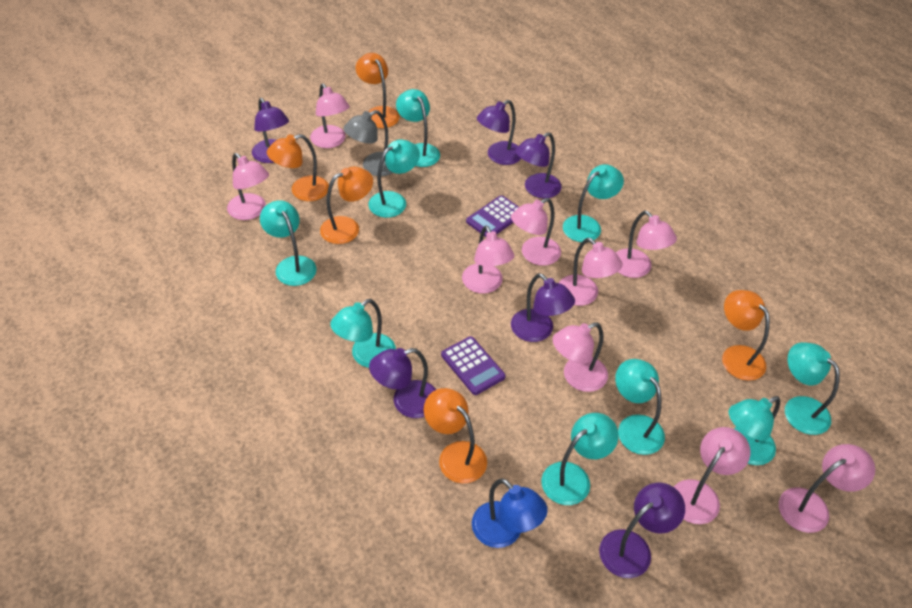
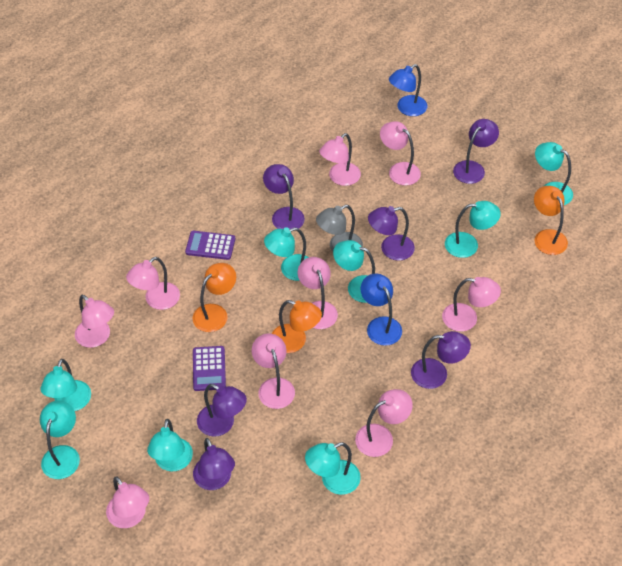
blue lamp: 1 -> 2
orange lamp: 5 -> 3
turquoise lamp: 9 -> 8

